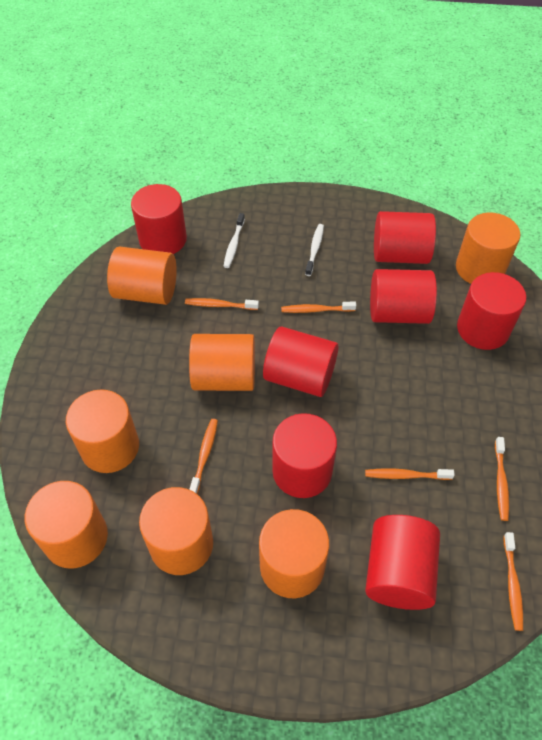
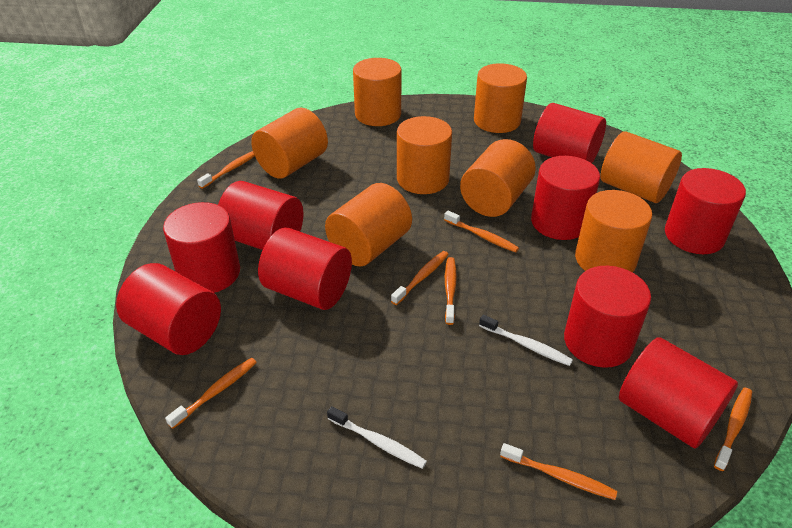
orange cylinder: 7 -> 8
orange toothbrush: 6 -> 7
red cylinder: 7 -> 9

